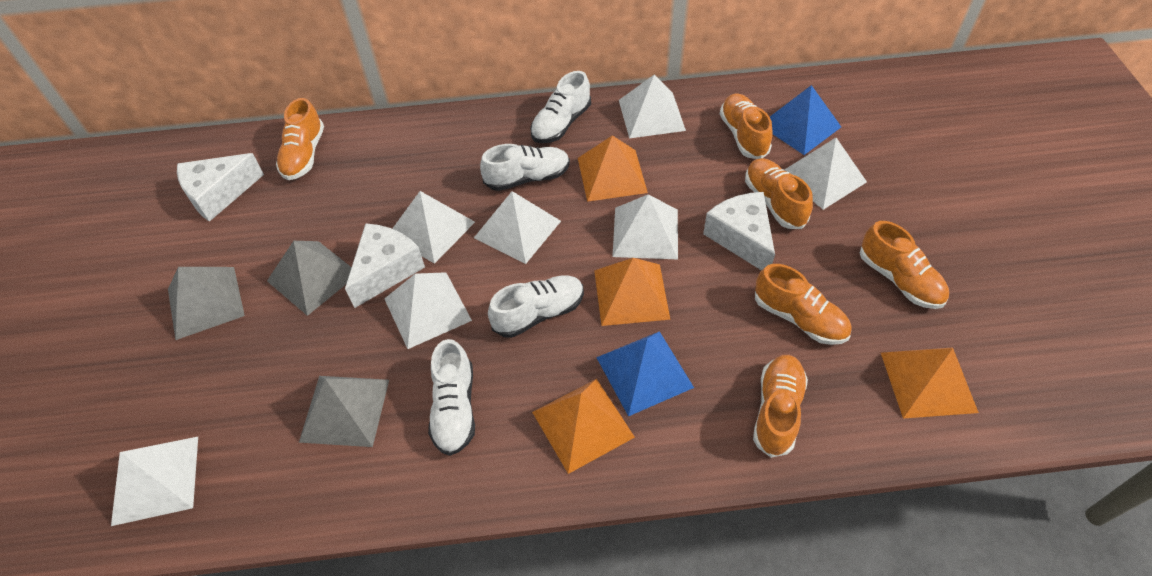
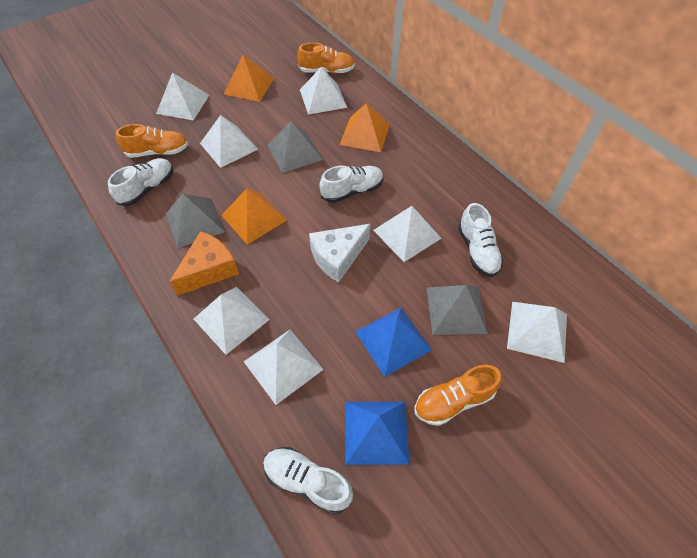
orange cheese: 0 -> 1
orange pyramid: 4 -> 3
orange shoe: 6 -> 3
white cheese: 3 -> 1

